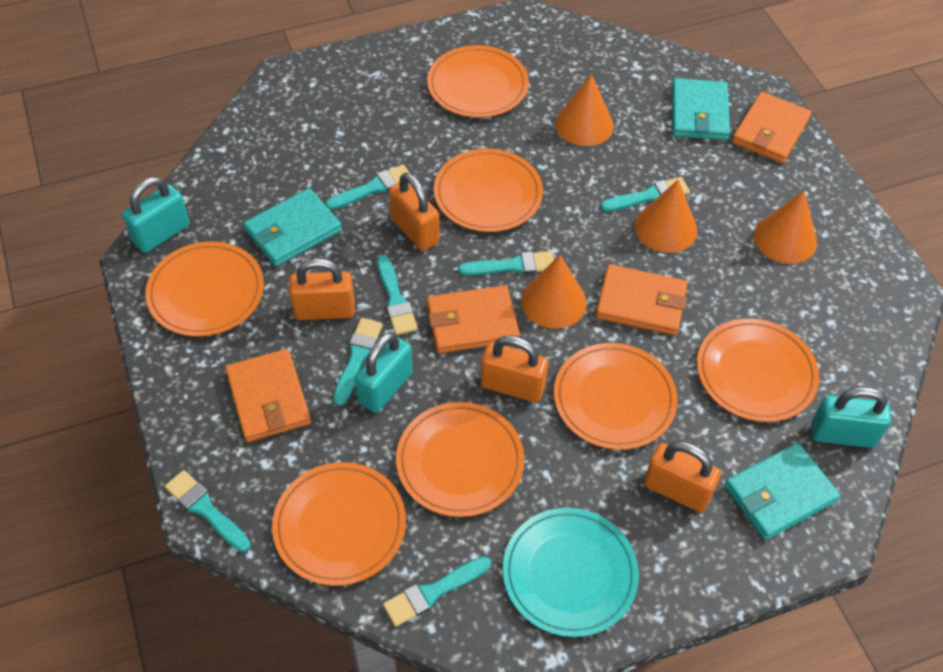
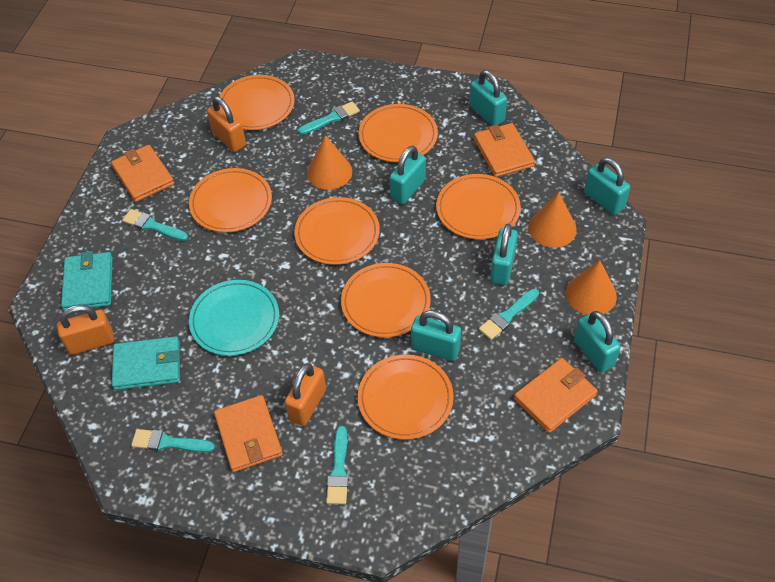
orange cone: 4 -> 3
orange padlock: 4 -> 3
turquoise brush: 7 -> 5
turquoise padlock: 3 -> 6
turquoise wallet: 3 -> 2

